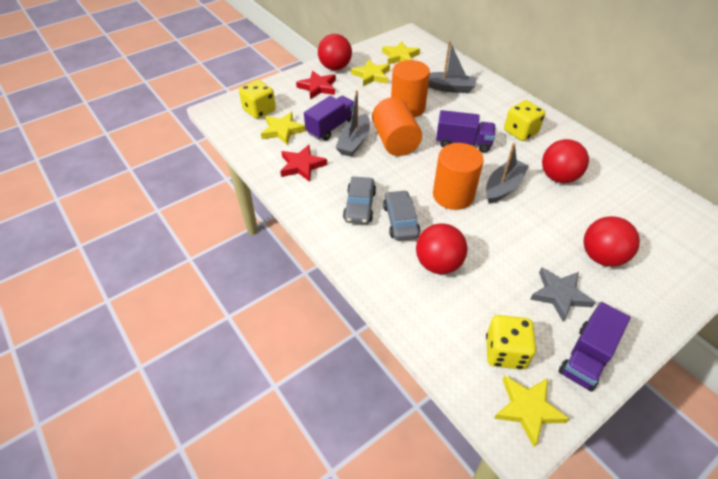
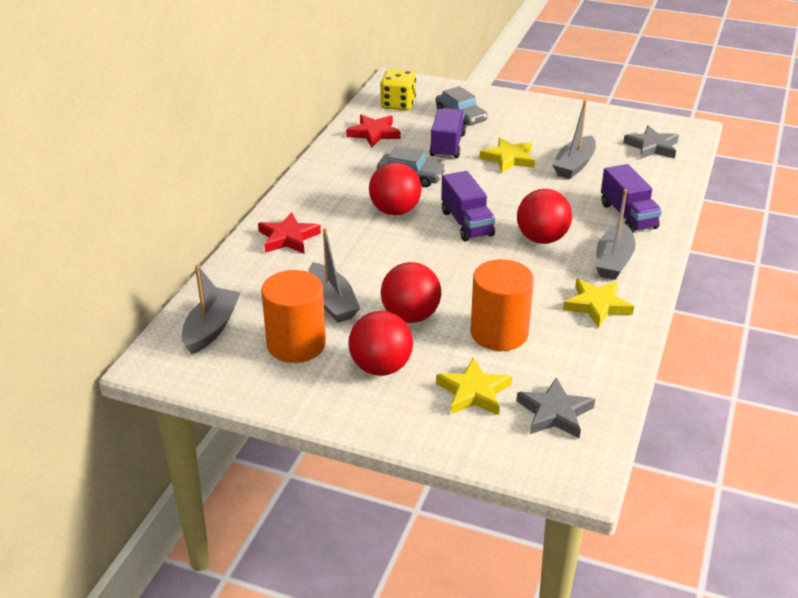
grey boat: 3 -> 4
grey star: 1 -> 2
orange cylinder: 3 -> 2
yellow dice: 3 -> 1
yellow star: 4 -> 3

